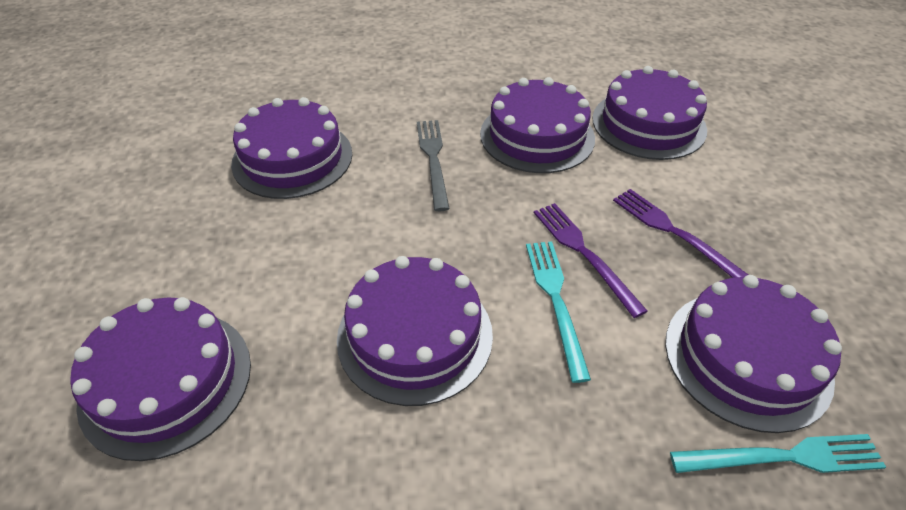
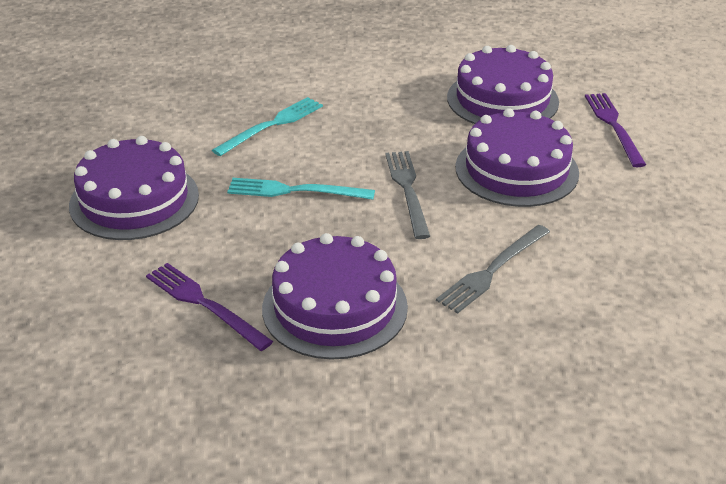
grey fork: 1 -> 2
purple cake: 6 -> 4

